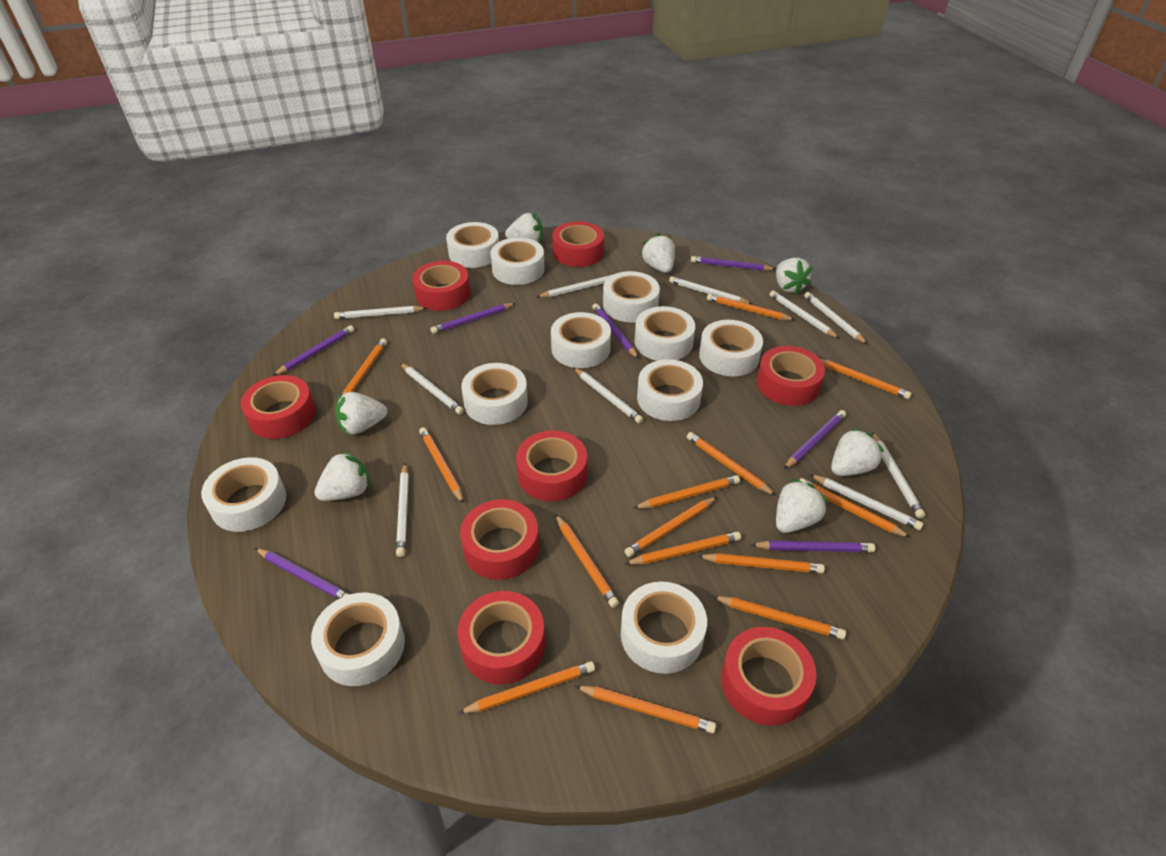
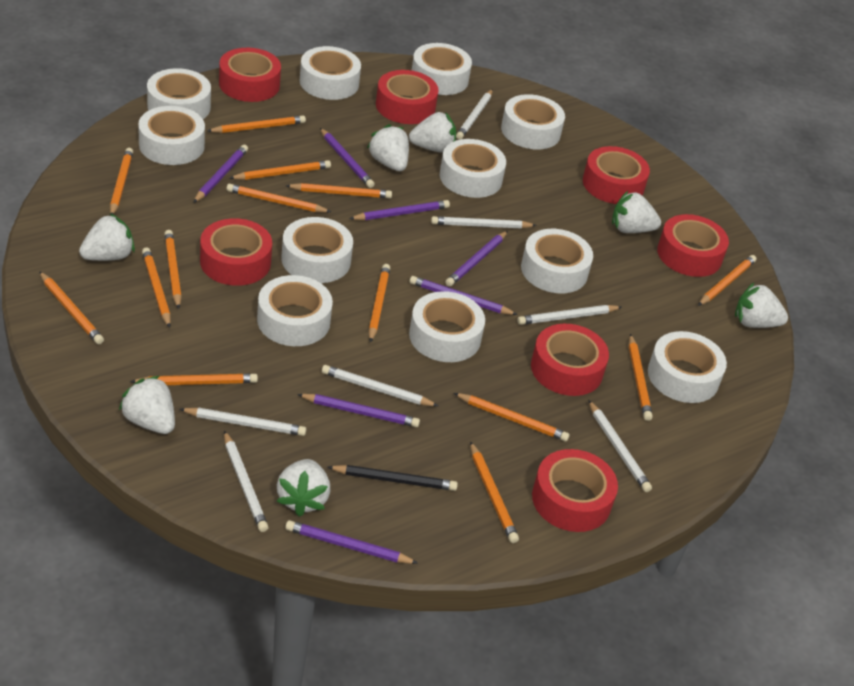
black pencil: 0 -> 1
red tape: 8 -> 7
white pencil: 10 -> 7

